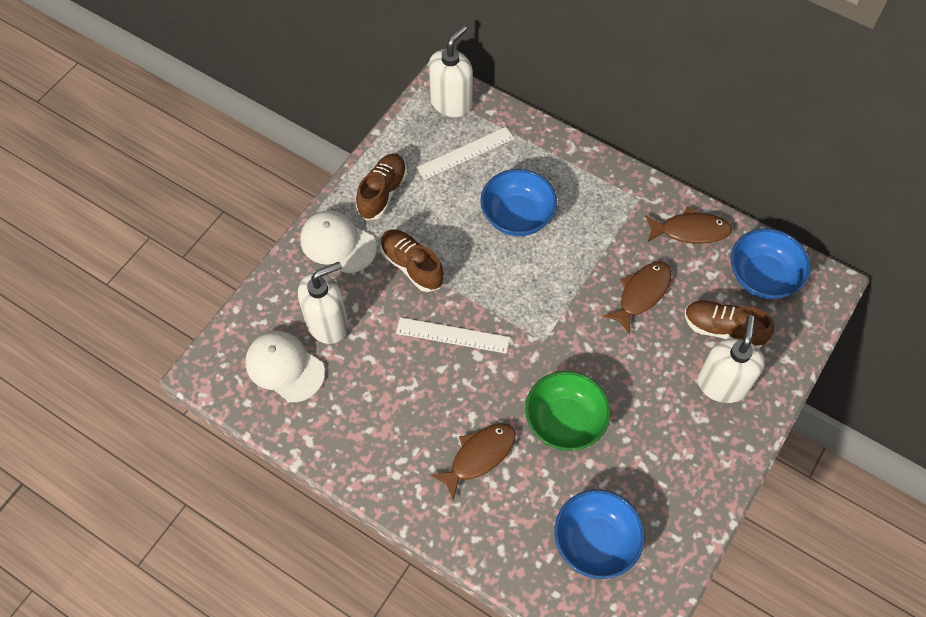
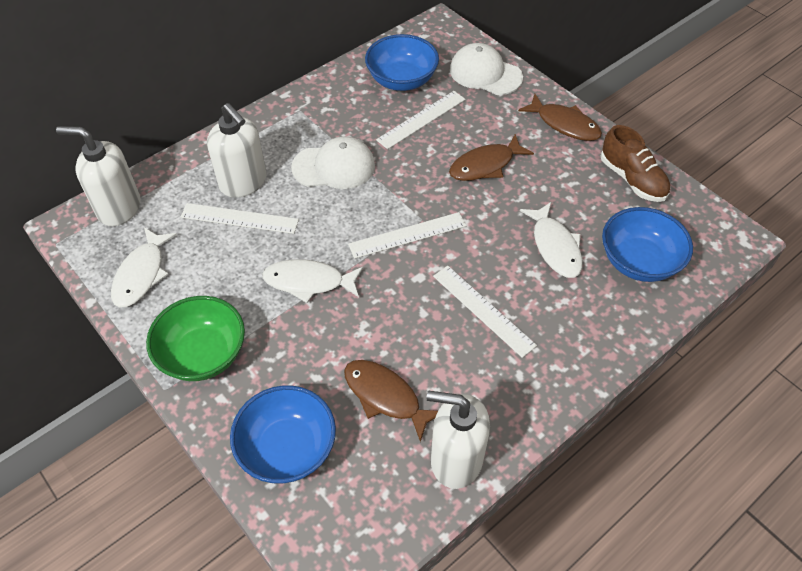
brown shoe: 3 -> 1
white fish: 0 -> 3
white ruler: 2 -> 4

